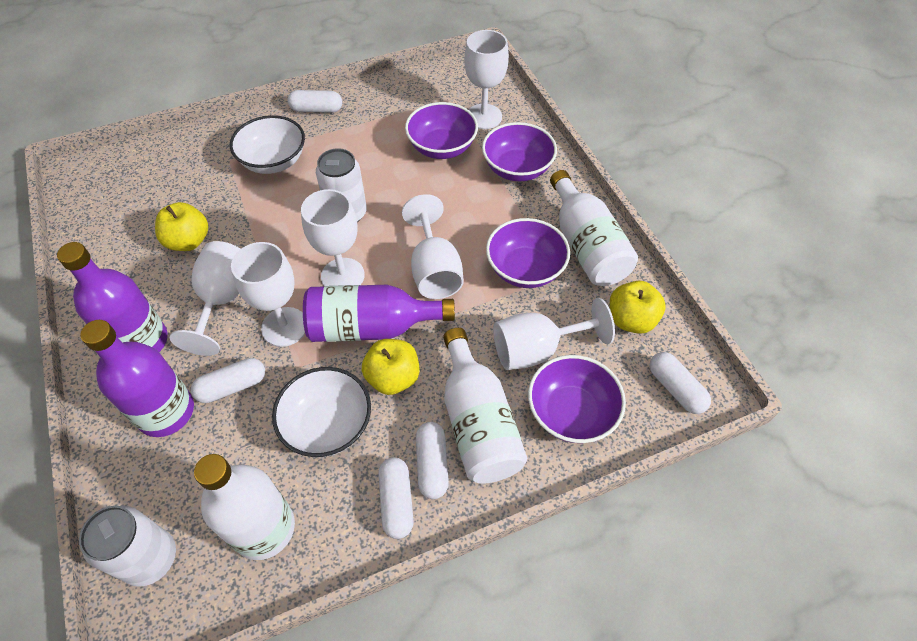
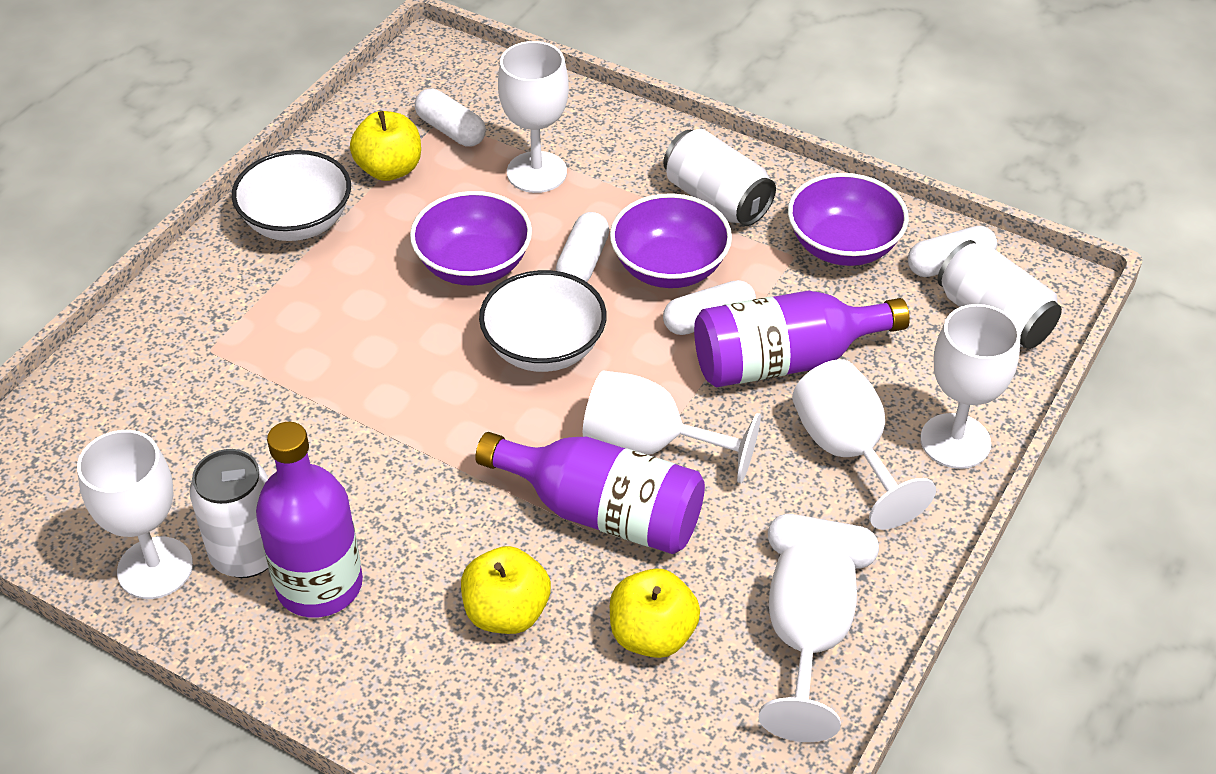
purple bowl: 4 -> 3
white bottle: 3 -> 0
white can: 2 -> 3

